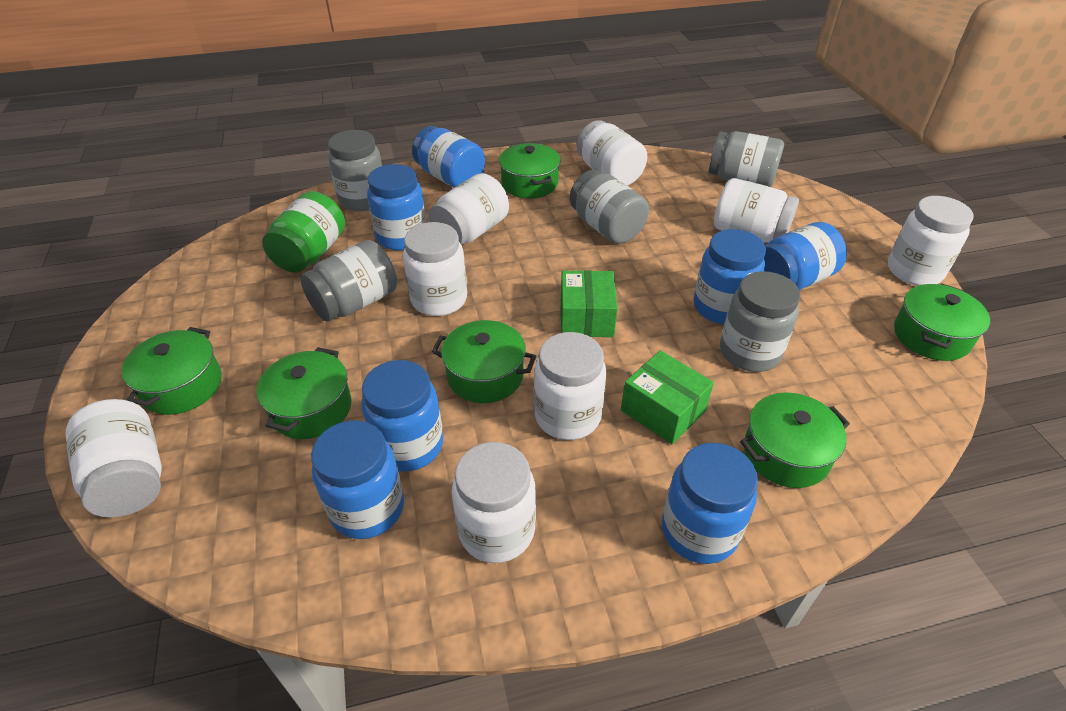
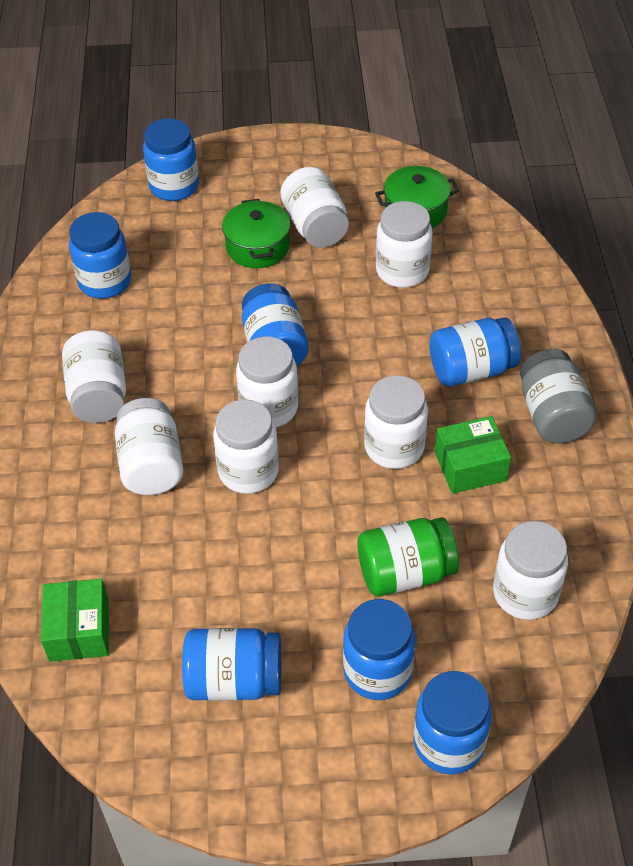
green pot: 6 -> 2
grey jar: 5 -> 1

